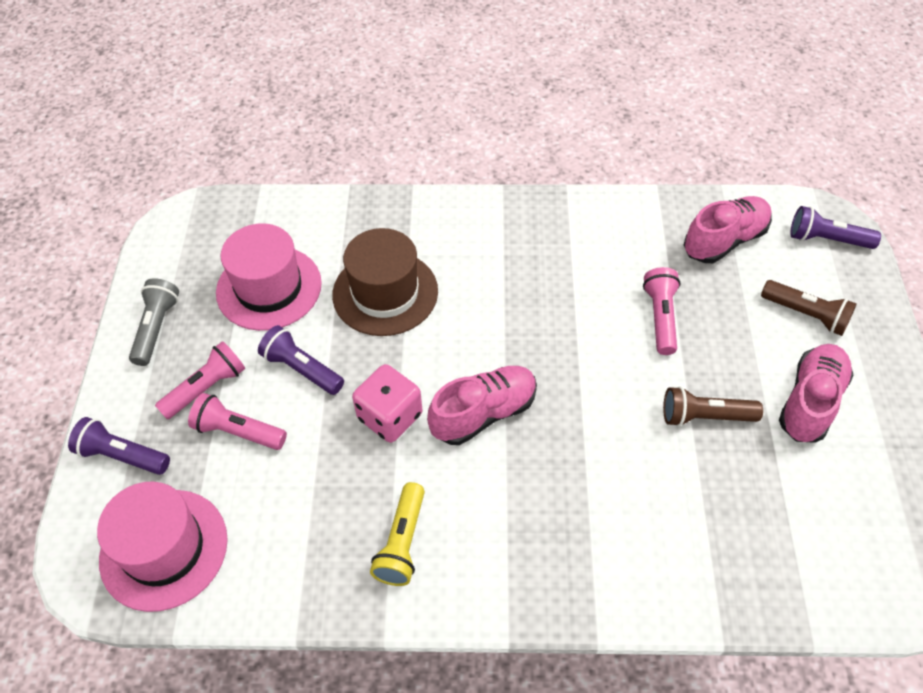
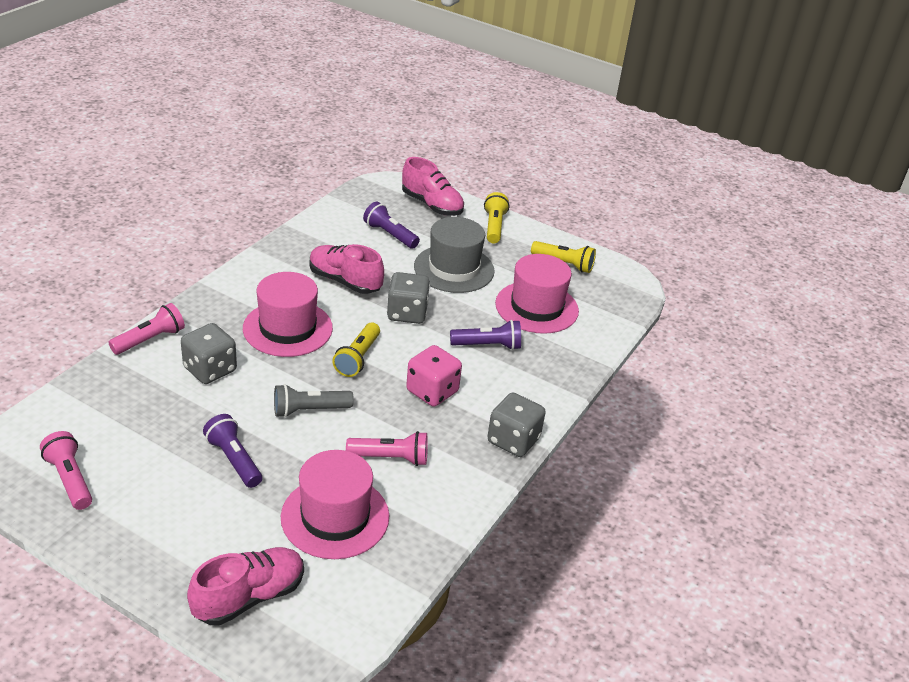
brown flashlight: 2 -> 0
brown hat: 1 -> 0
grey dice: 0 -> 3
grey hat: 0 -> 1
pink hat: 2 -> 3
yellow flashlight: 1 -> 3

